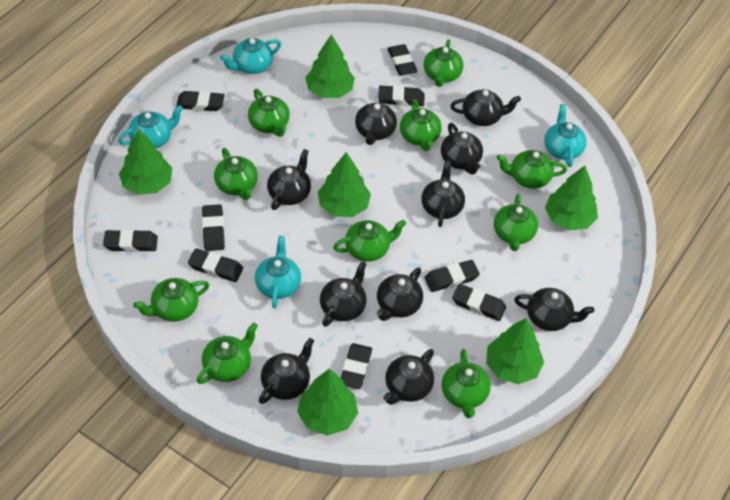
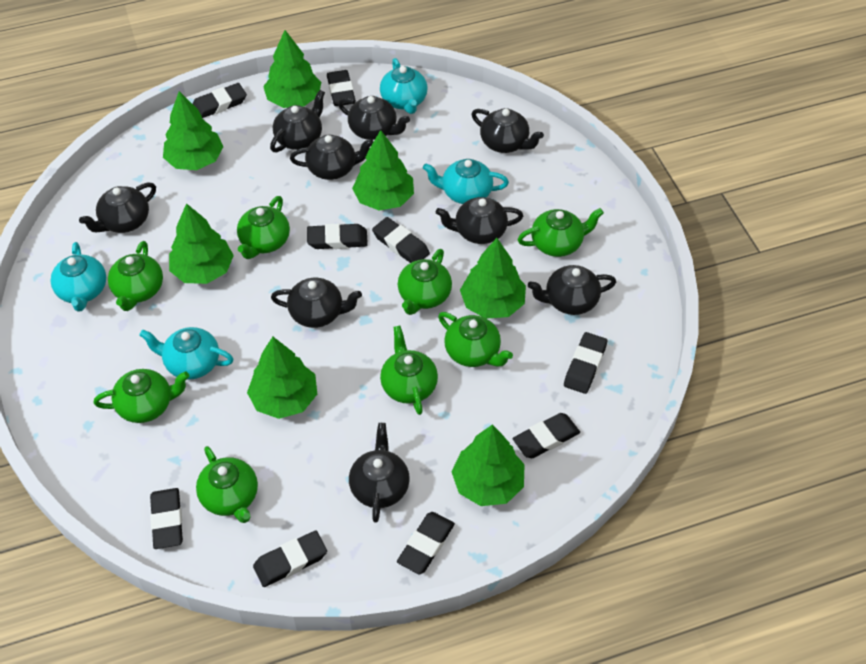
black teapot: 10 -> 9
green teapot: 10 -> 8
green tree: 6 -> 7

